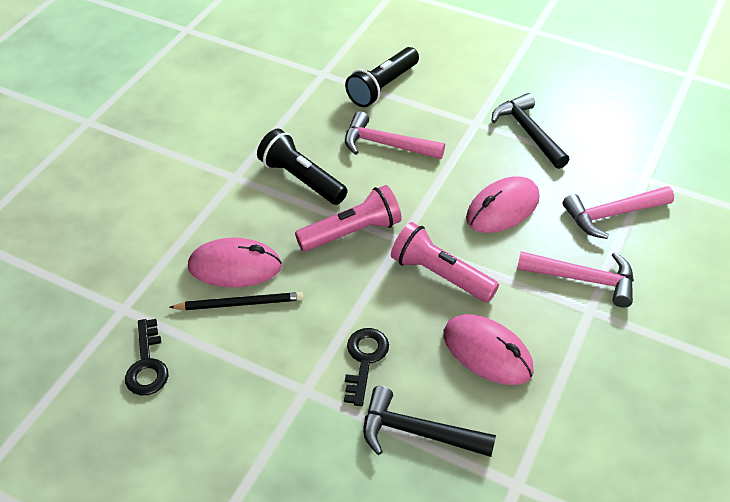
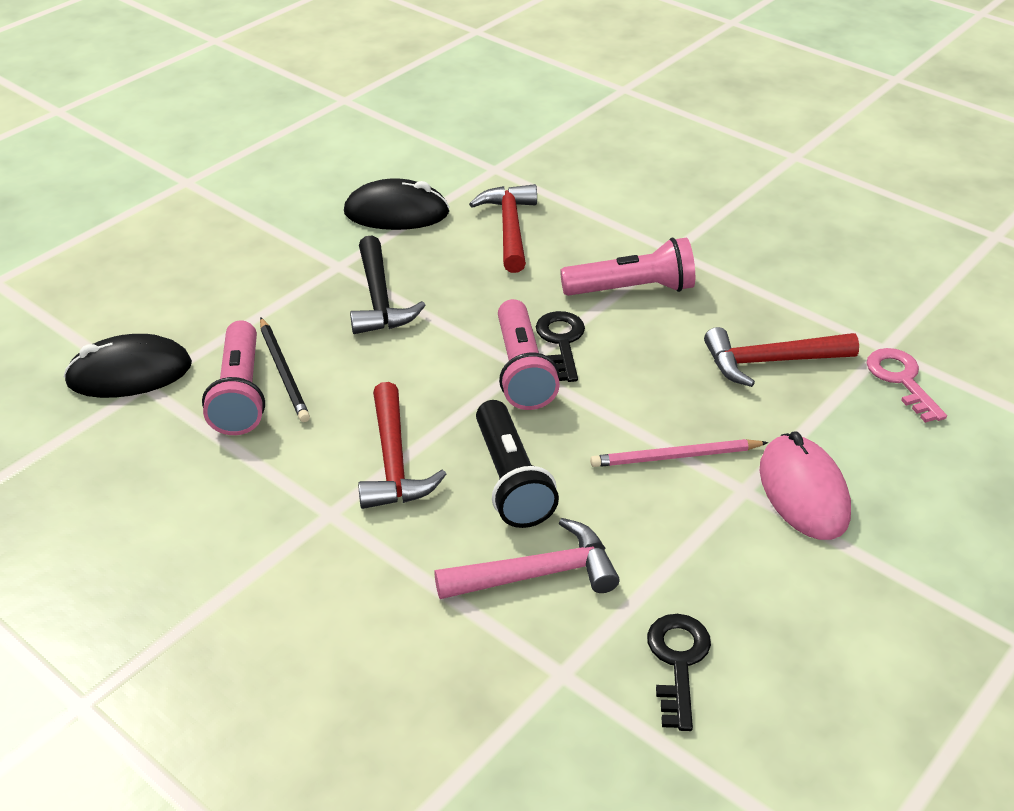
black flashlight: 2 -> 1
black hammer: 2 -> 1
black mouse: 0 -> 2
pink flashlight: 2 -> 3
pink hammer: 3 -> 1
pink key: 0 -> 1
pink mouse: 3 -> 1
pink pencil: 0 -> 1
red hammer: 0 -> 3

